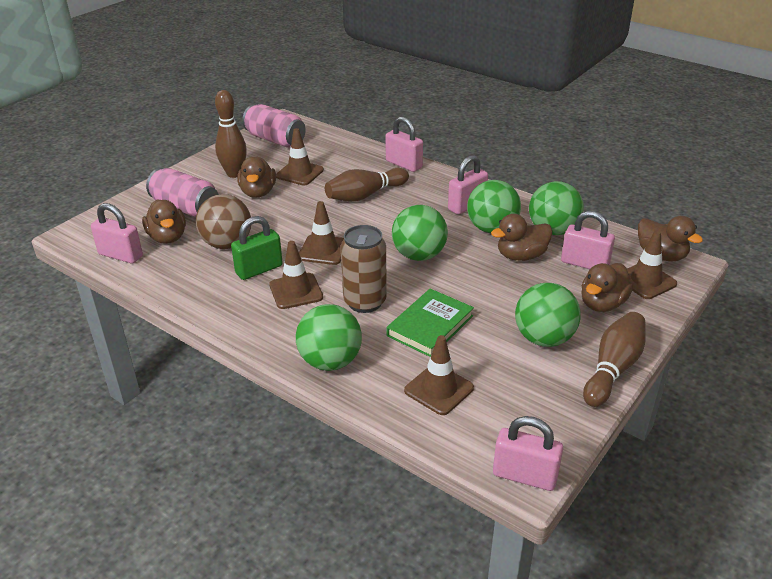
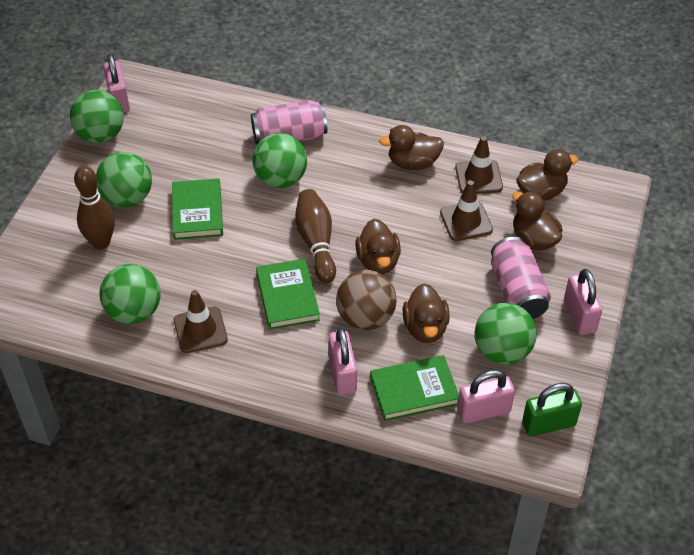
brown bowling pin: 3 -> 2
brown can: 1 -> 0
brown traffic cone: 5 -> 3
green book: 1 -> 3
pink padlock: 5 -> 4

